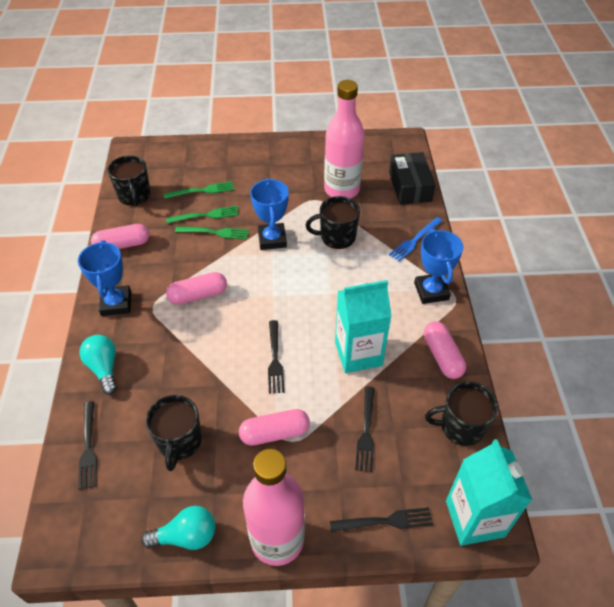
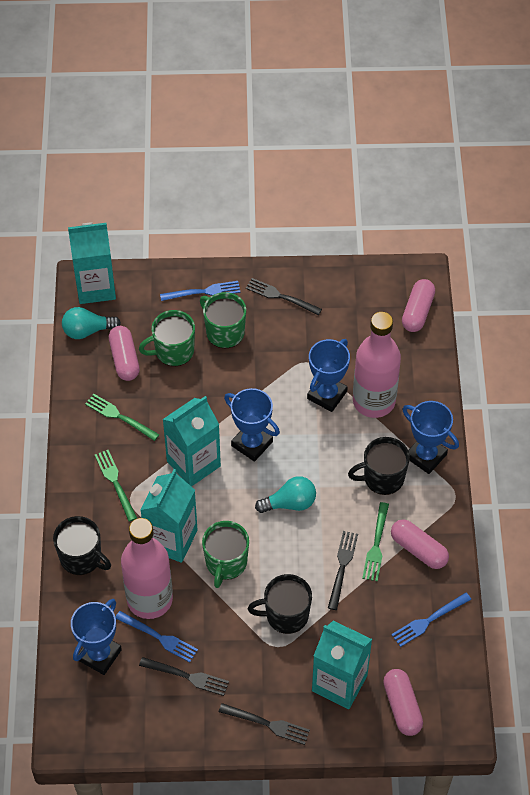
black box: 1 -> 0
black mug: 4 -> 3
blue fork: 1 -> 3
blue trophy: 3 -> 4
green mug: 0 -> 3
turquoise carton: 2 -> 4

